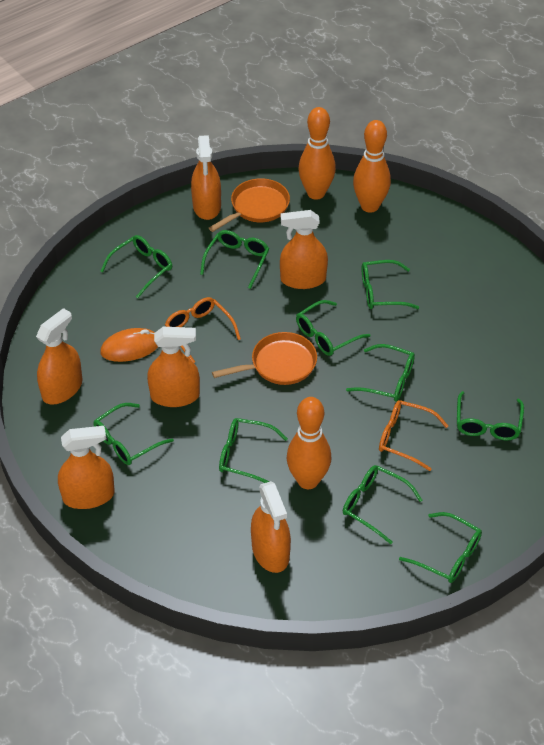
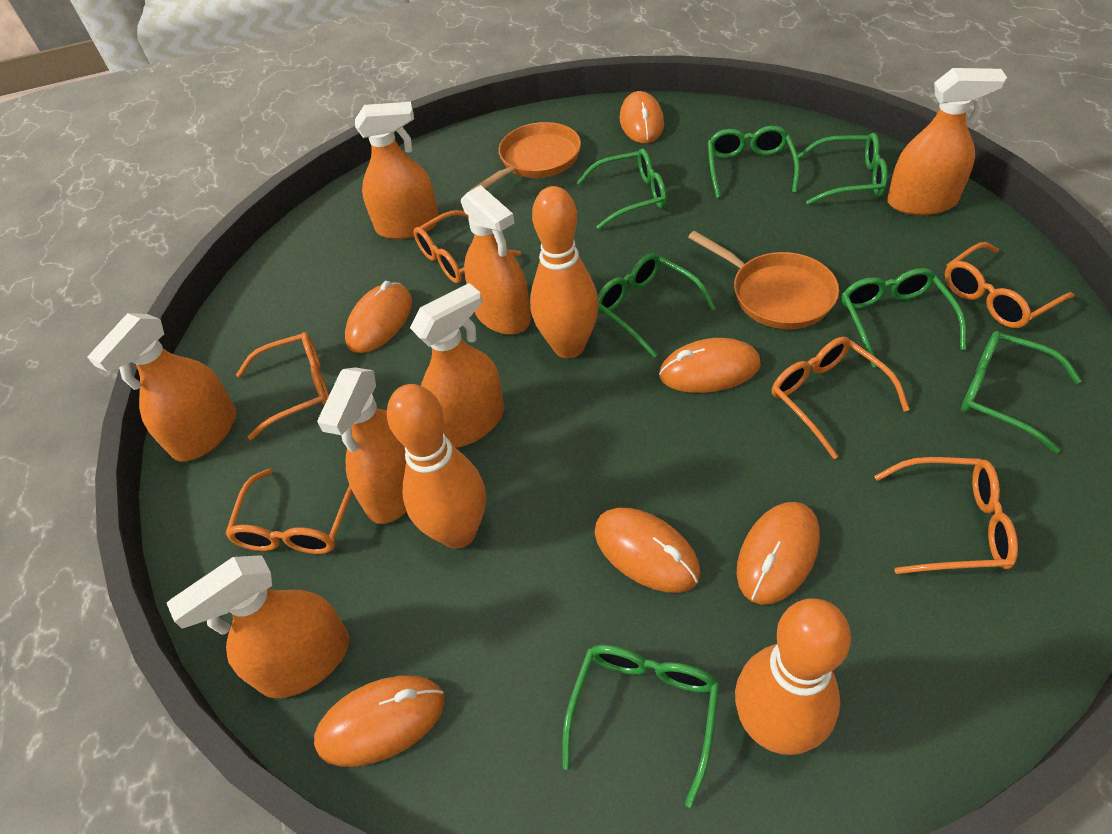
green glasses: 10 -> 7
orange glasses: 2 -> 6
orange mouse: 1 -> 6
orange spray bottle: 6 -> 7

